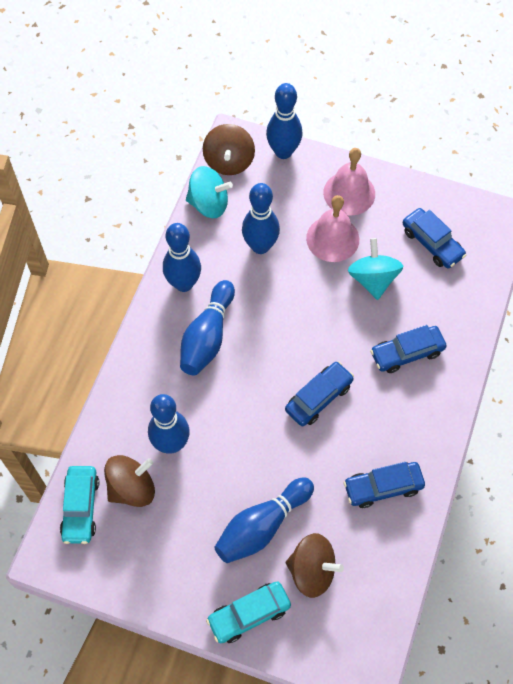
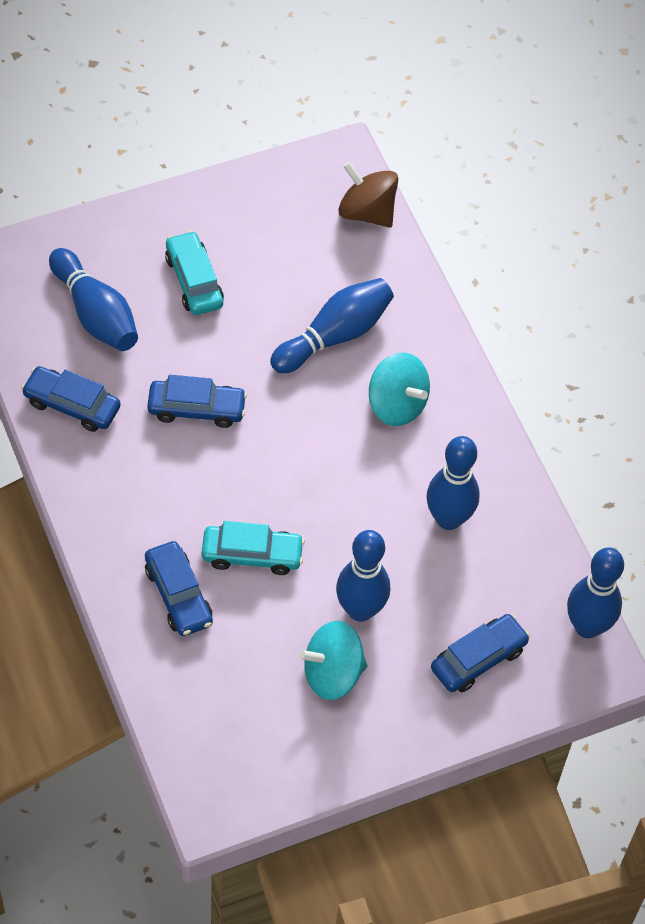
blue bowling pin: 6 -> 5
brown spinning top: 3 -> 1
pink bell: 2 -> 0

